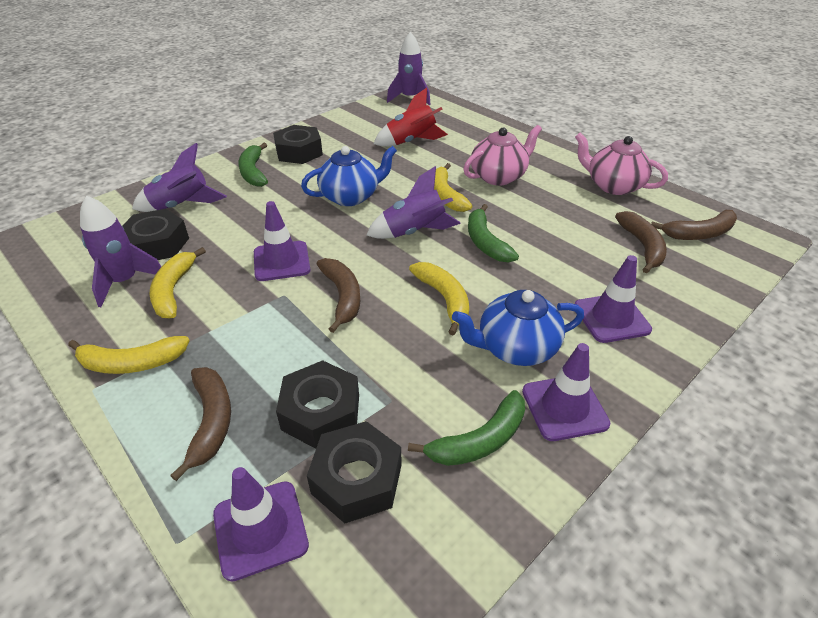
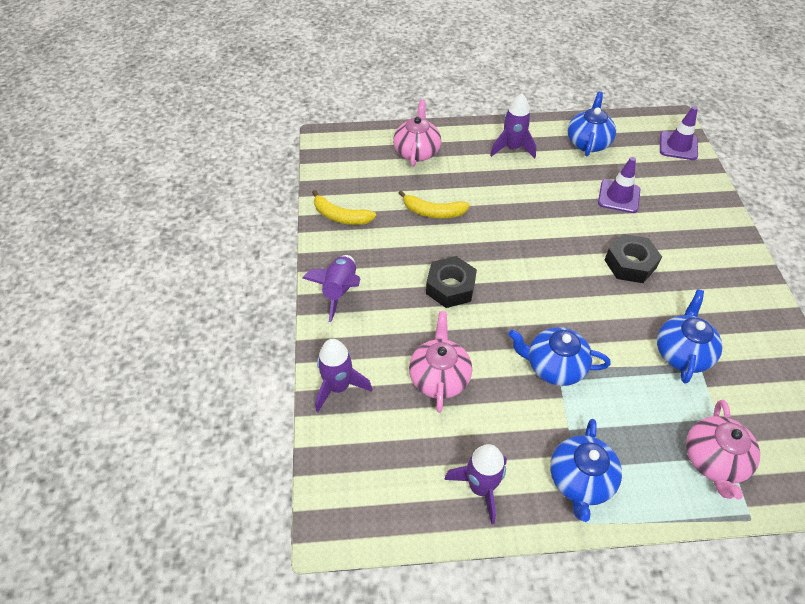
black nut: 4 -> 2
blue teapot: 2 -> 4
brown banana: 4 -> 0
green banana: 3 -> 0
pink teapot: 2 -> 3
purple traffic cone: 4 -> 2
red rocket: 1 -> 0
yellow banana: 4 -> 2

